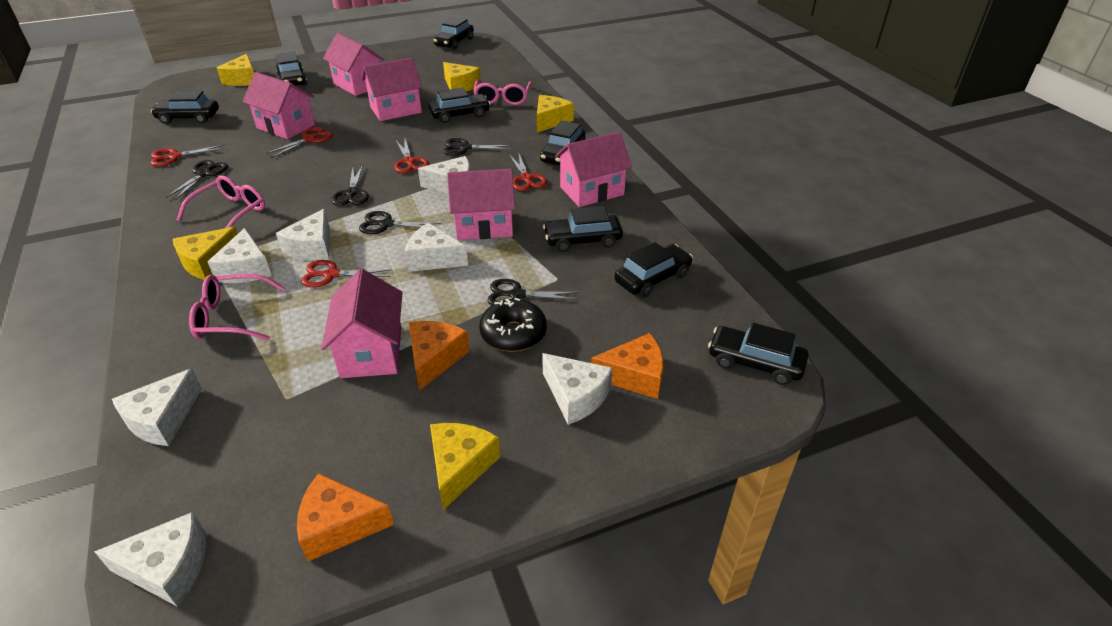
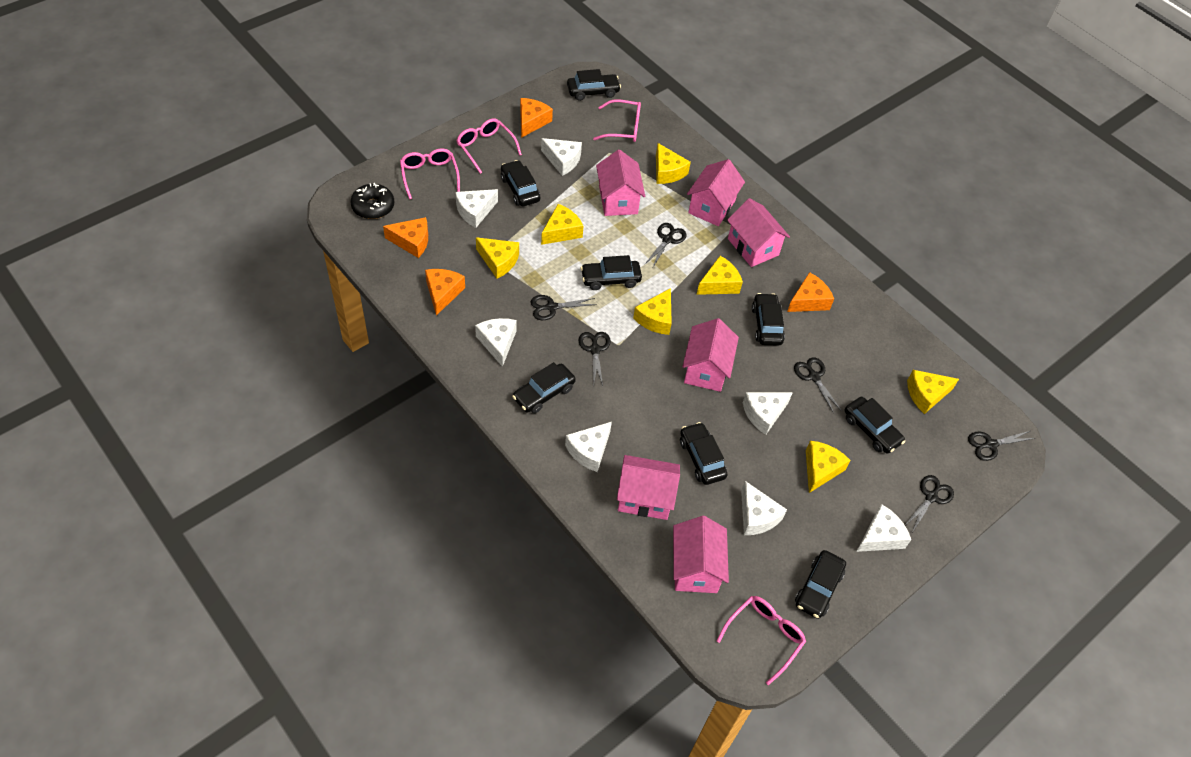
black scissors: 5 -> 6
orange cheese: 3 -> 4
pink glasses: 3 -> 4
red scissors: 5 -> 0
yellow cheese: 5 -> 7

